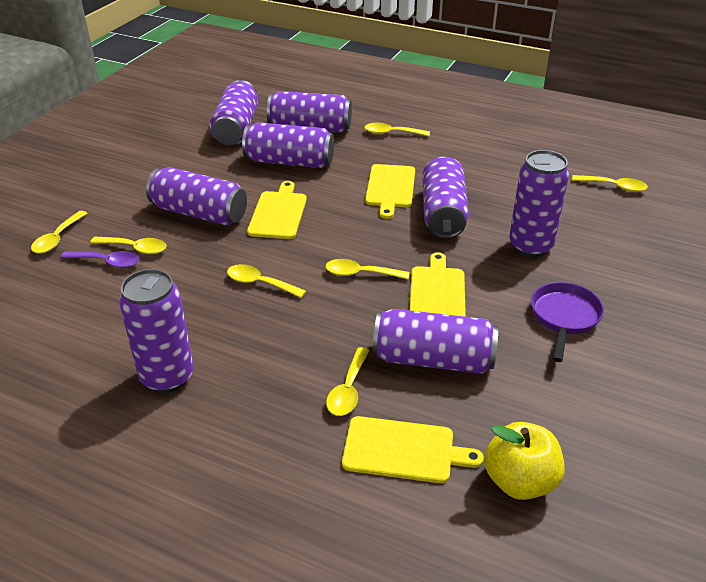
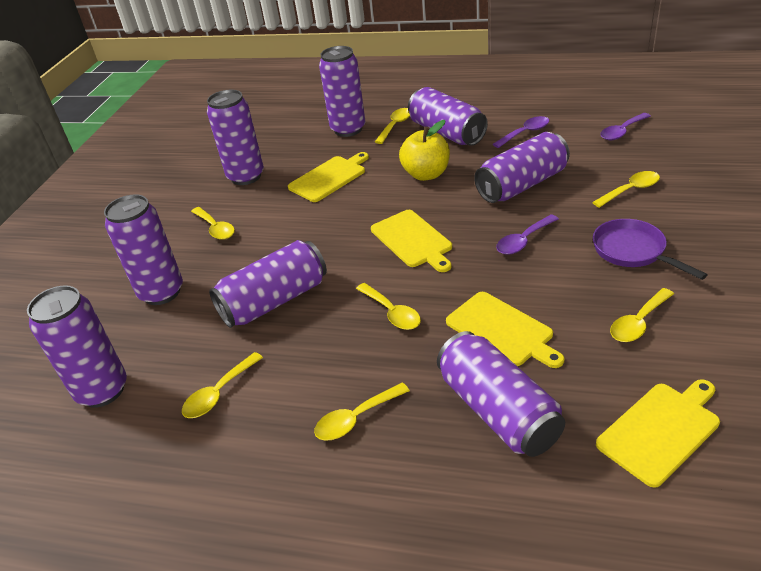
purple spoon: 1 -> 3

